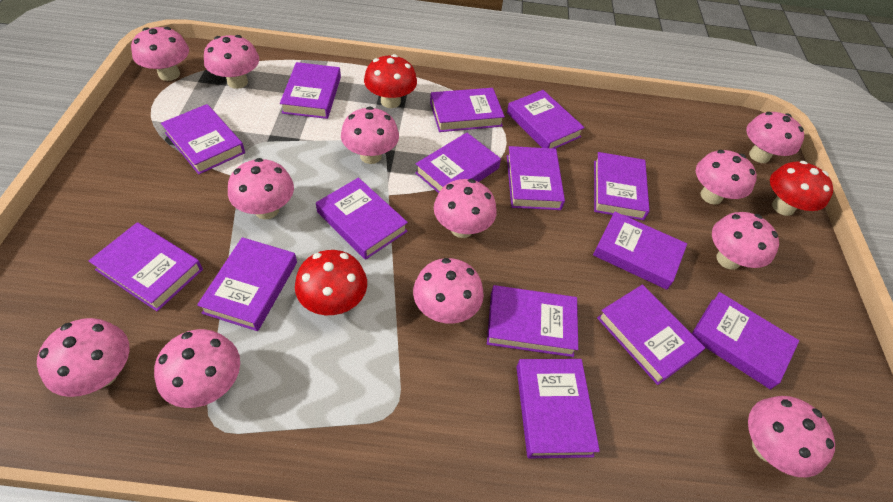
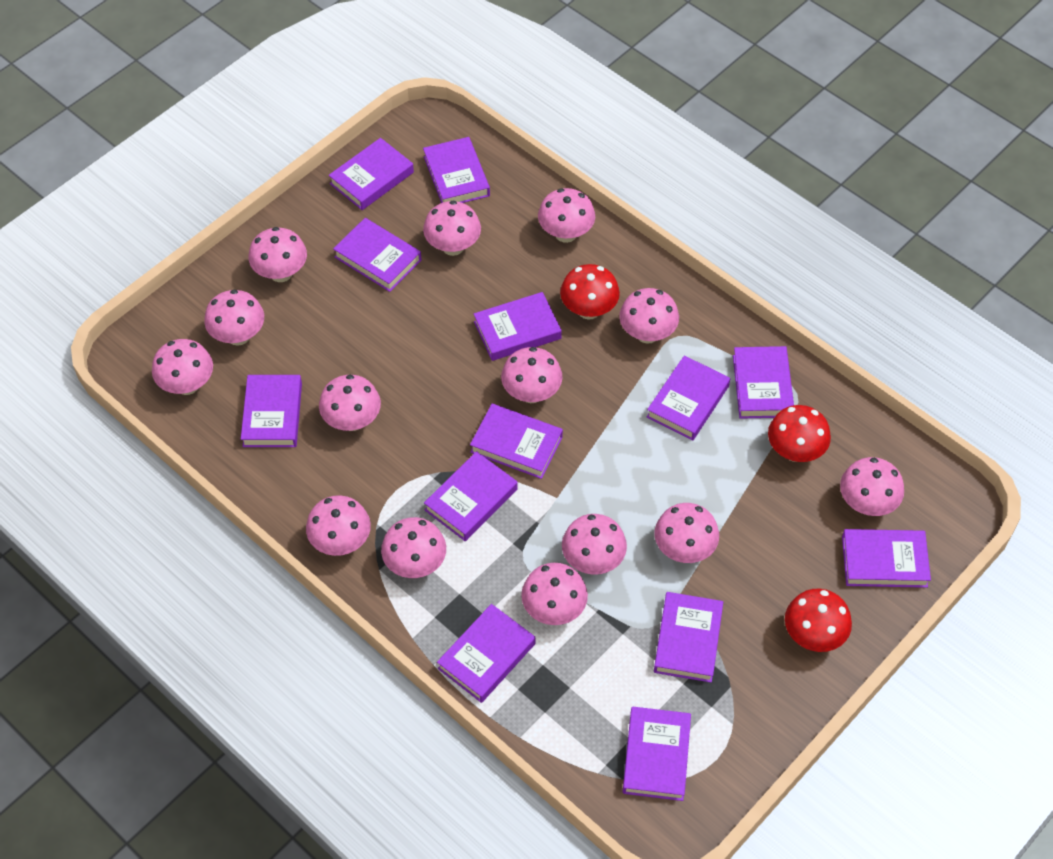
pink mushroom: 12 -> 14
purple book: 15 -> 13

